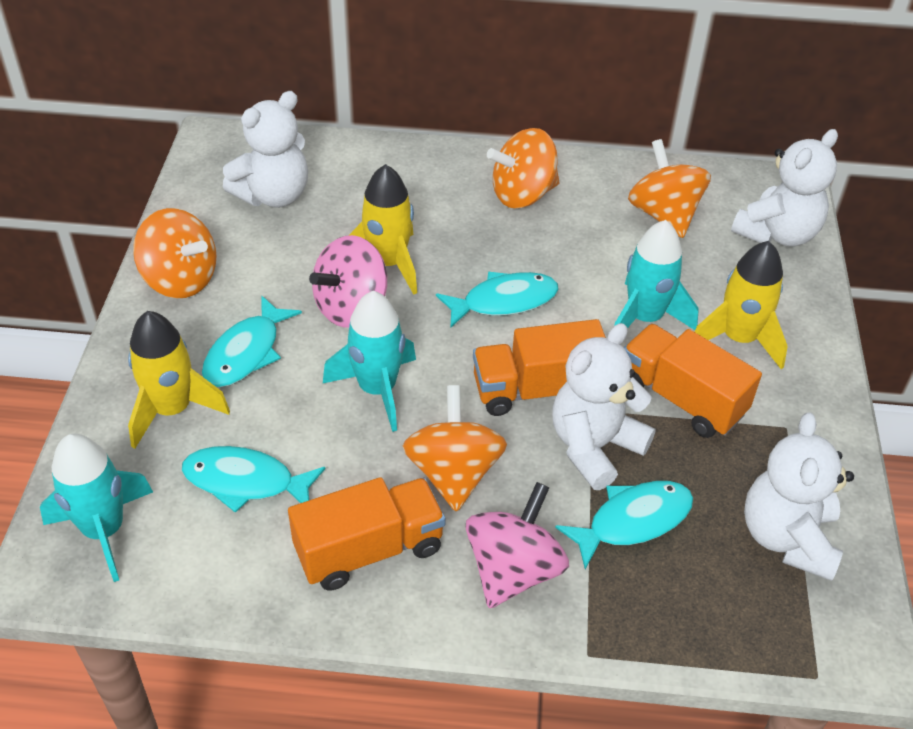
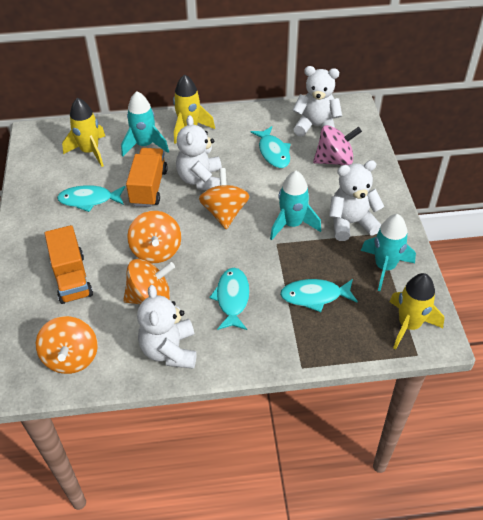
orange truck: 3 -> 2
pink spinning top: 2 -> 1

